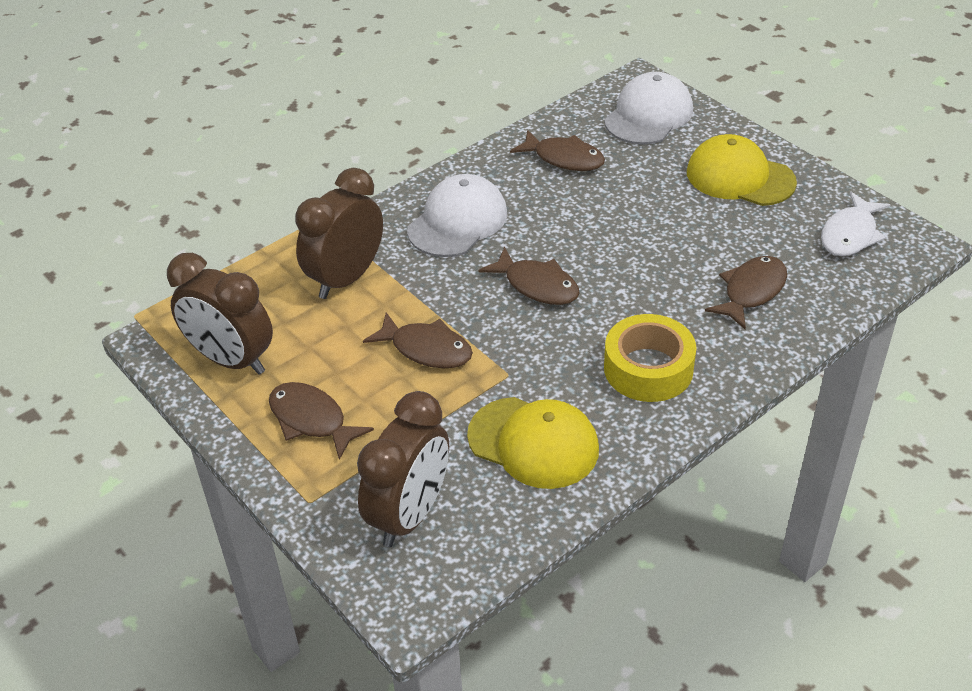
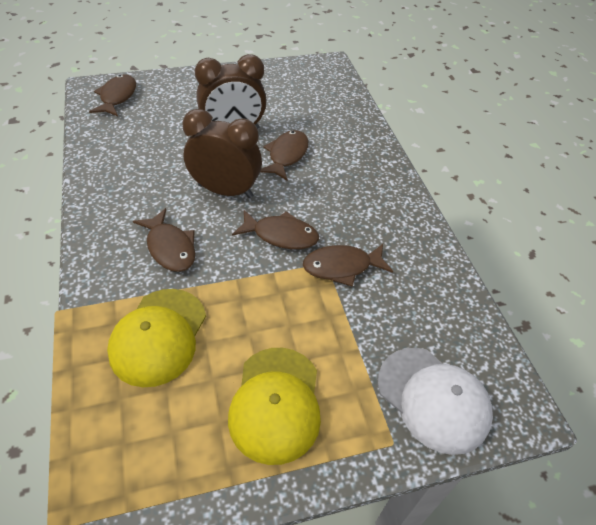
brown clock: 3 -> 2
white cap: 2 -> 1
white fish: 1 -> 0
yellow tape: 1 -> 0

